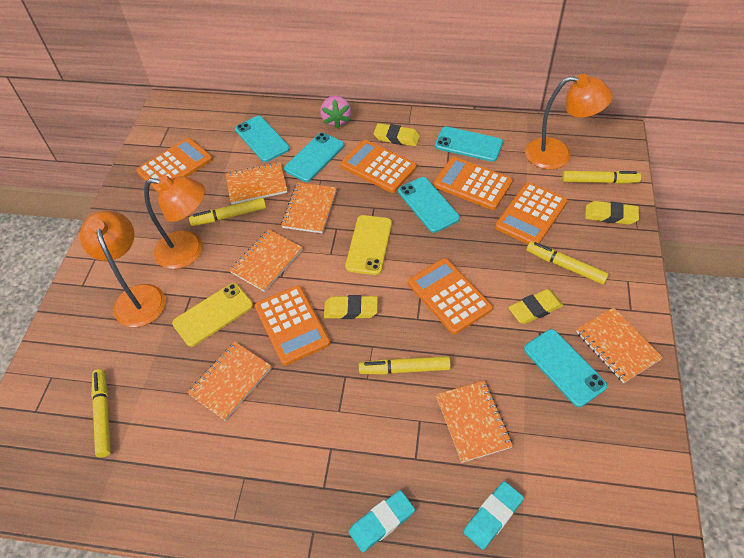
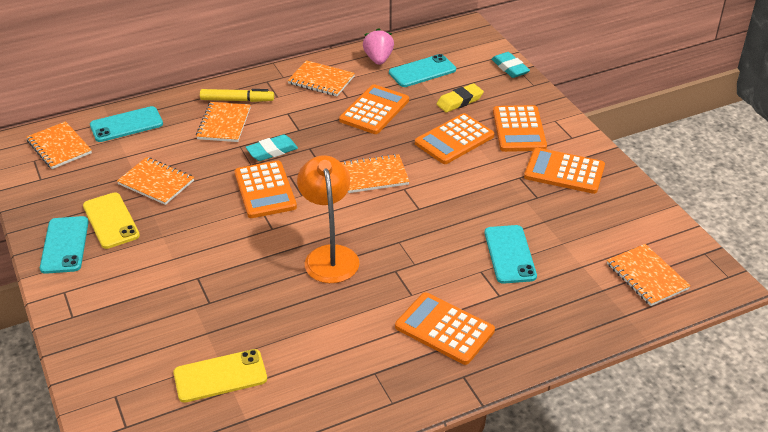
orange lamp: 3 -> 1
turquoise phone: 5 -> 4
yellow eraser: 4 -> 1
yellow marker: 5 -> 1

